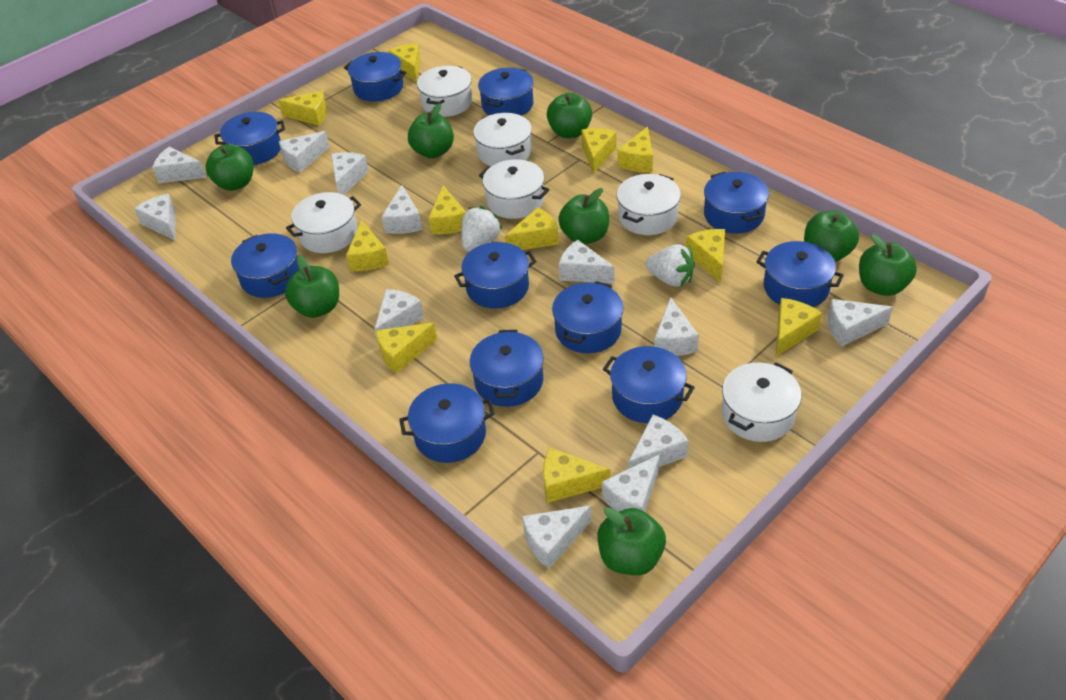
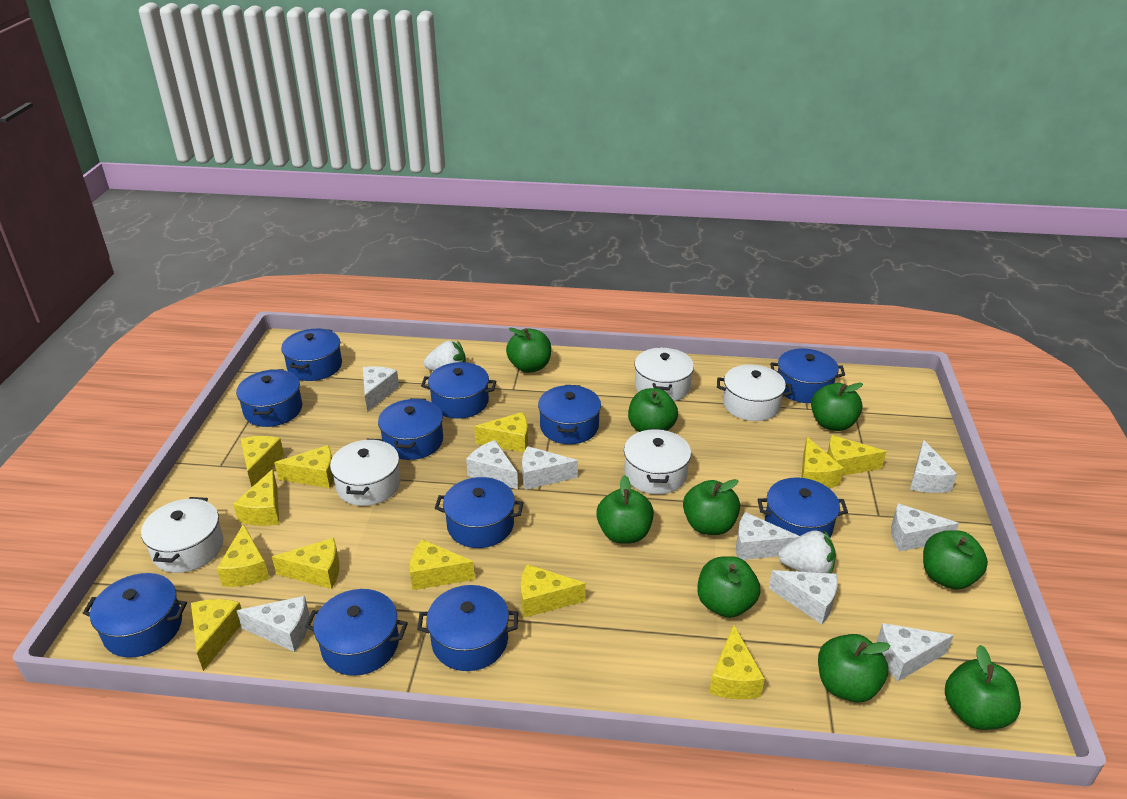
green apple: 8 -> 9
white cheese: 12 -> 9
white pot: 6 -> 5
yellow cheese: 11 -> 12

